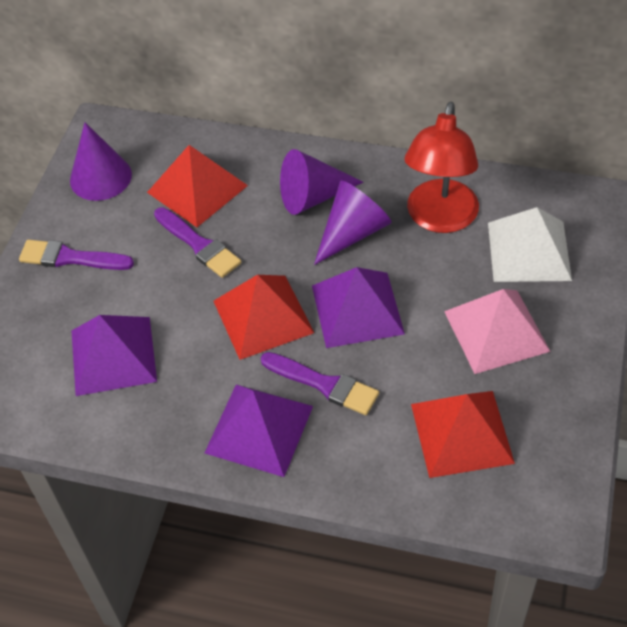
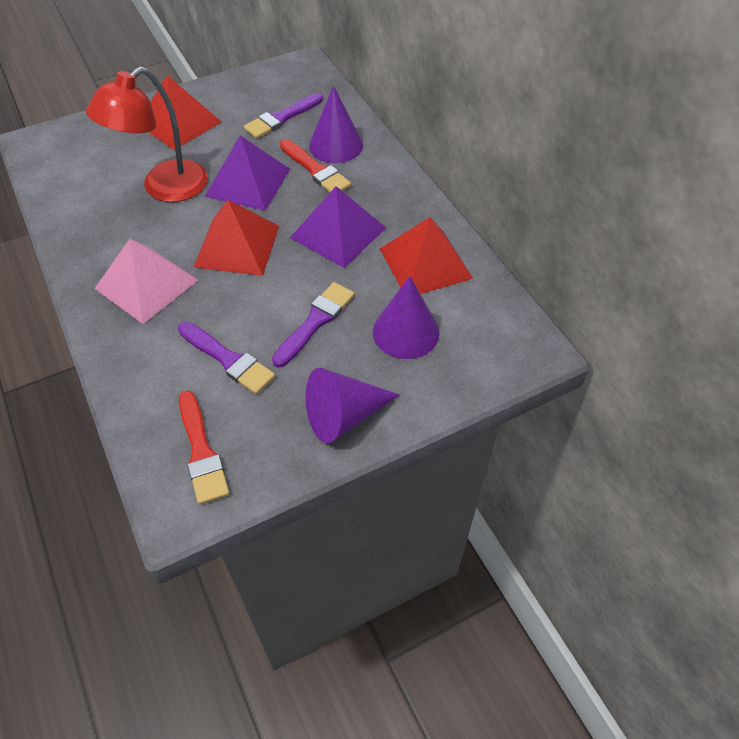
purple pyramid: 3 -> 2
red brush: 0 -> 2
white pyramid: 1 -> 0

